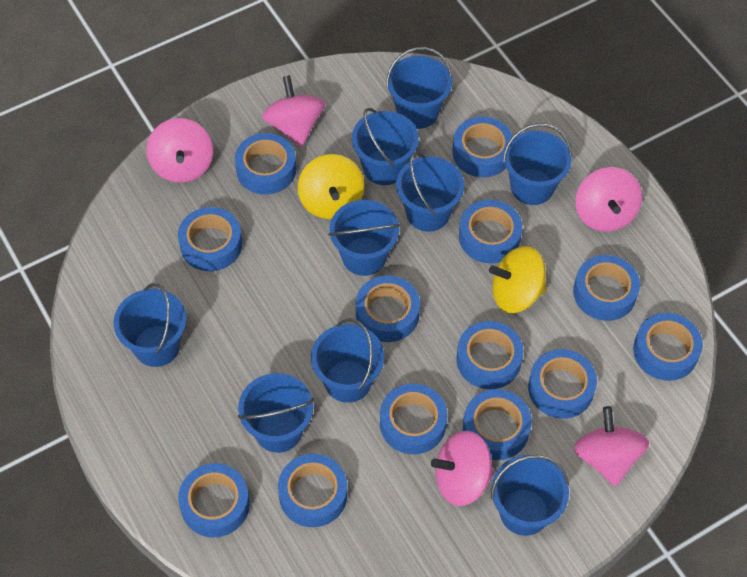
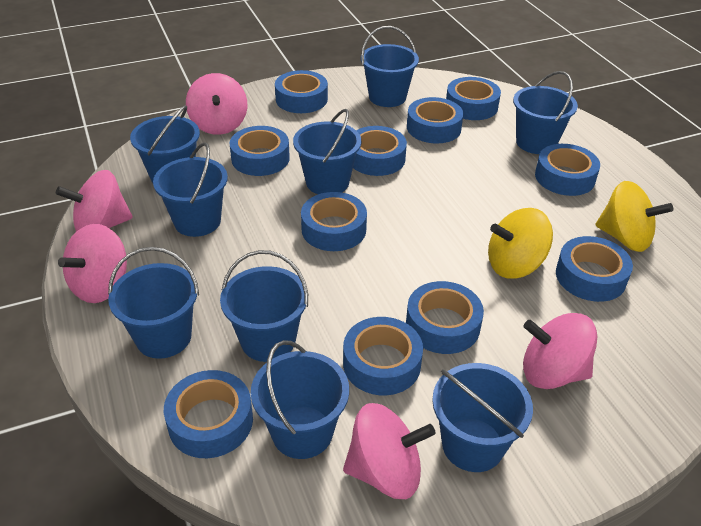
blue tape: 13 -> 11

